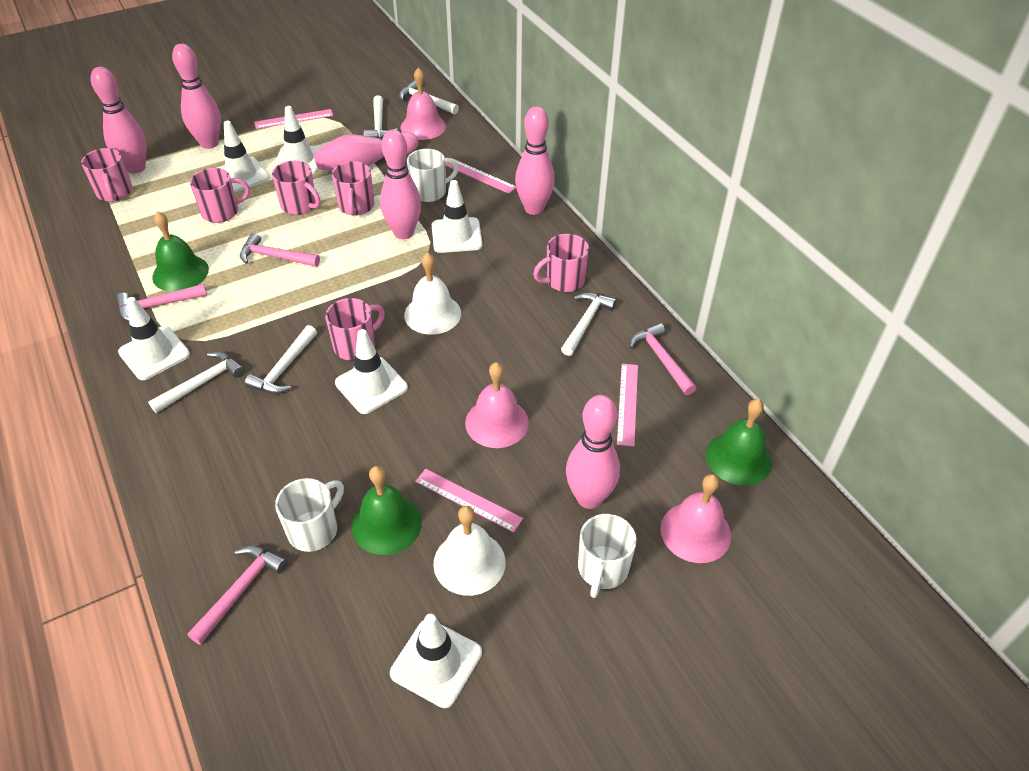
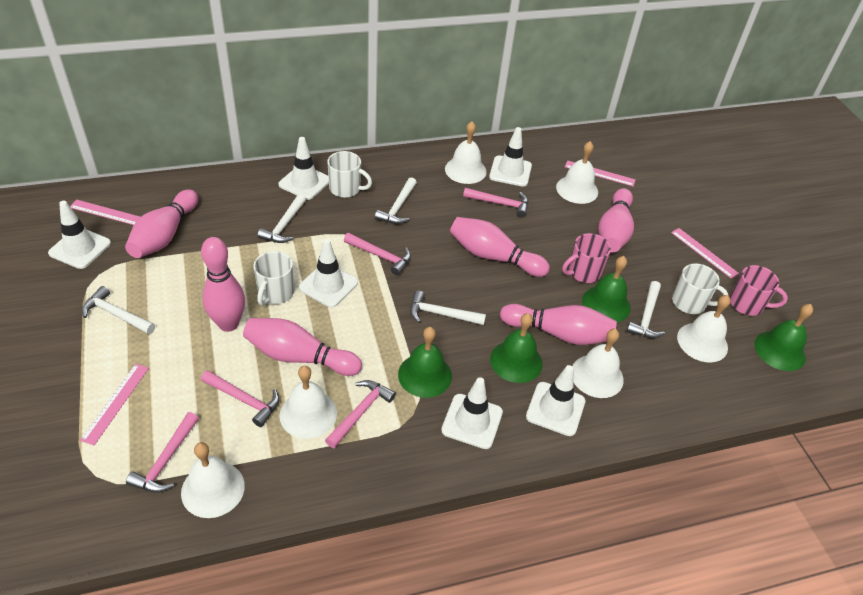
green bell: 3 -> 4
pink bell: 3 -> 0
pink hammer: 4 -> 5
pink mug: 6 -> 2
white bell: 2 -> 6

